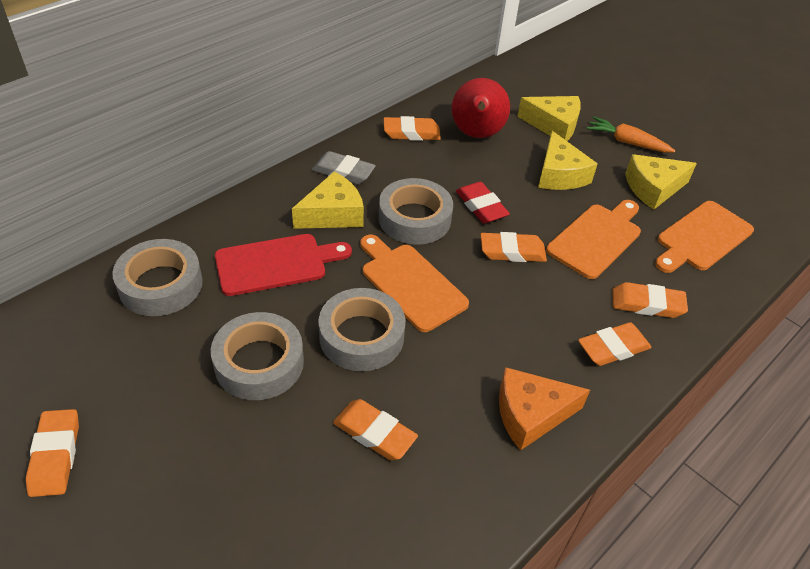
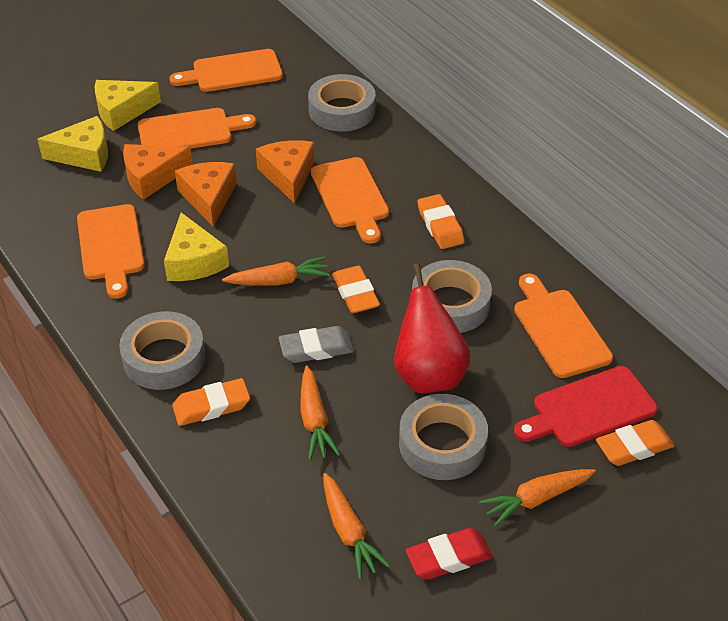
orange carrot: 1 -> 4
orange cheese: 1 -> 3
orange cutting board: 3 -> 5
orange eraser: 6 -> 4
yellow cheese: 4 -> 3

